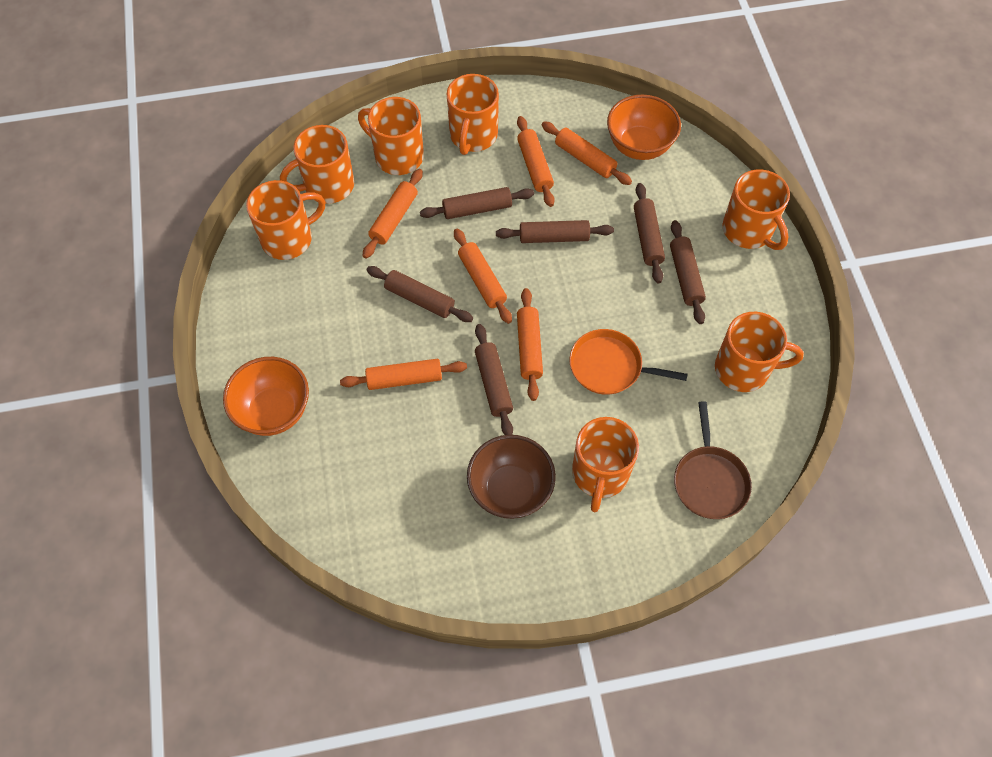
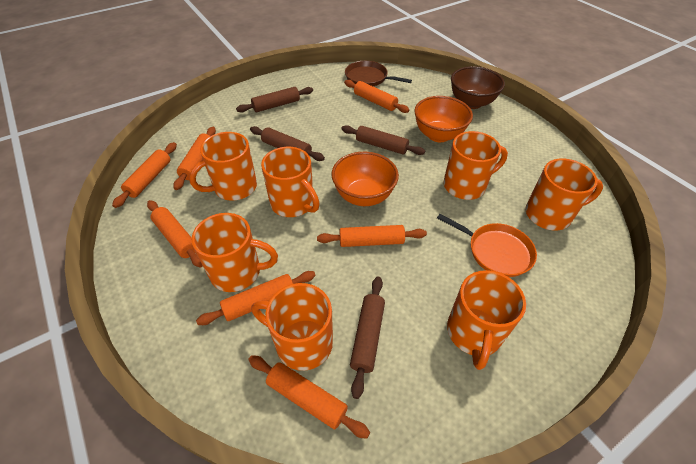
brown rolling pin: 6 -> 4
orange rolling pin: 6 -> 7

